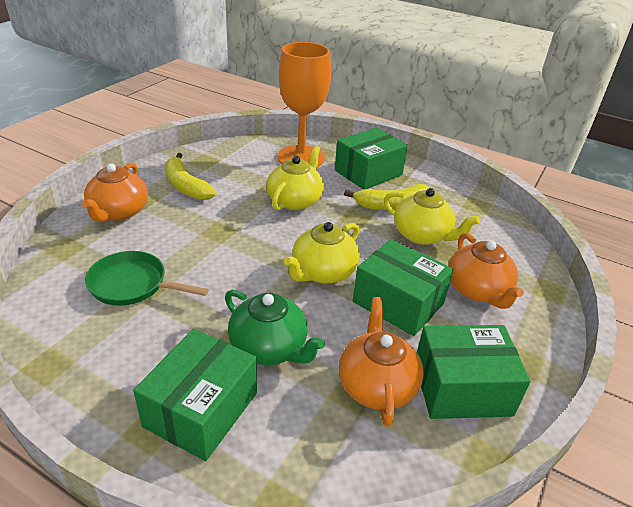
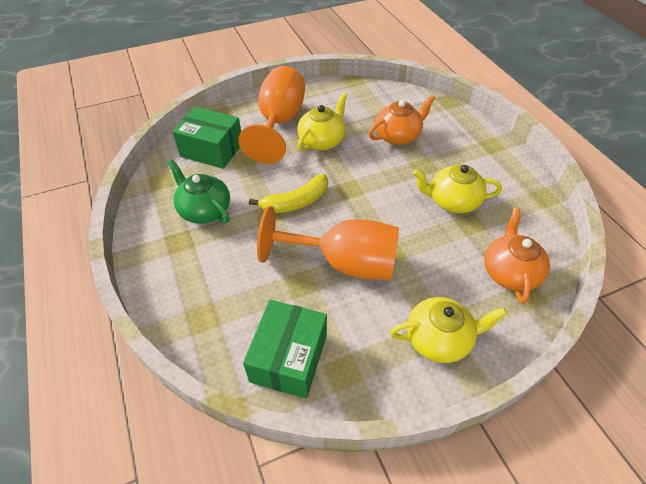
green box: 4 -> 2
green pan: 1 -> 0
orange goblet: 1 -> 2
orange teapot: 3 -> 2
yellow banana: 2 -> 1

